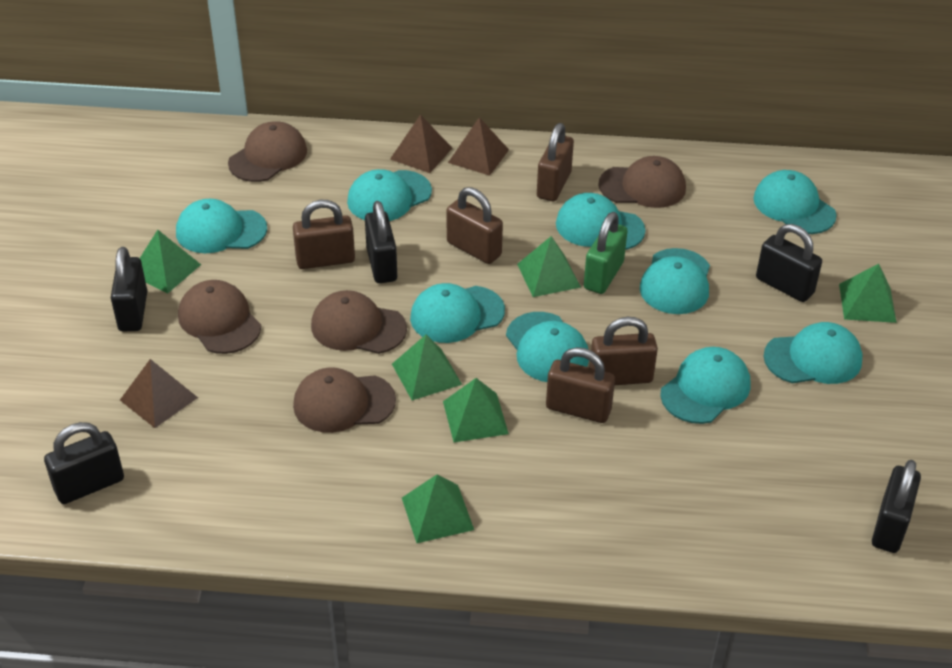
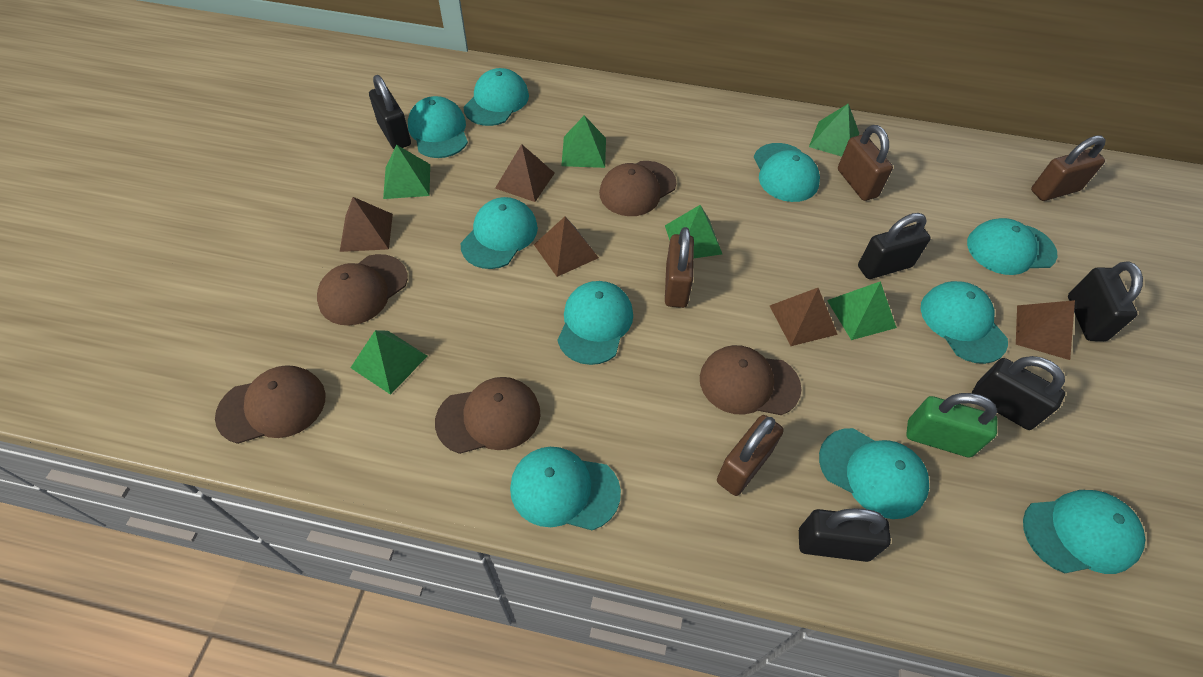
brown padlock: 5 -> 4
brown pyramid: 3 -> 5
turquoise cap: 9 -> 10

